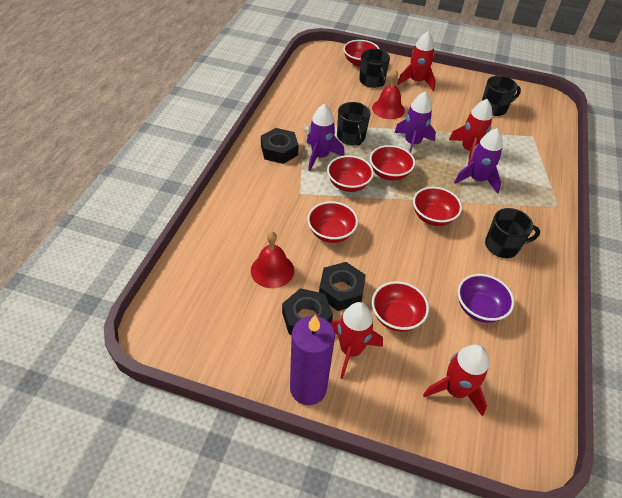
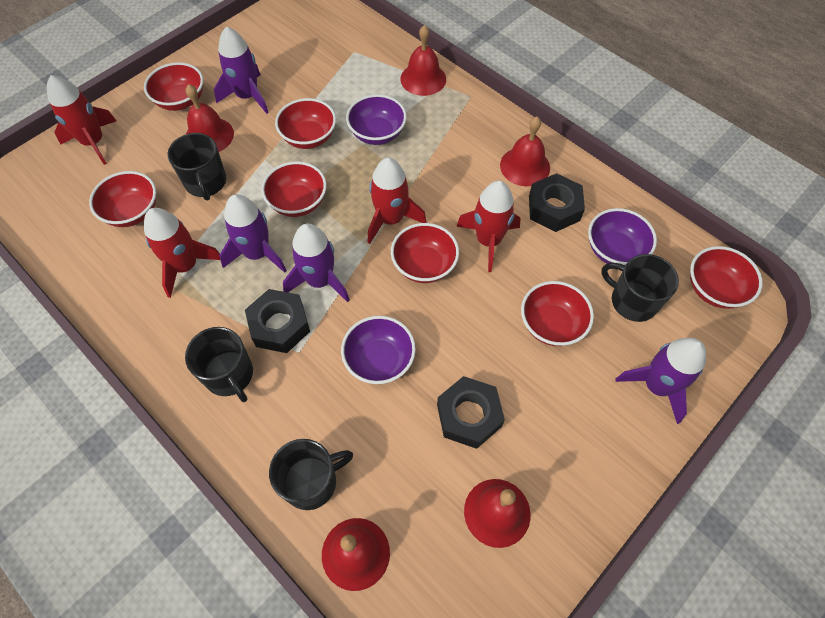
purple bowl: 1 -> 3
purple candle: 1 -> 0
purple rocket: 3 -> 4
red bell: 2 -> 5
red bowl: 6 -> 7

